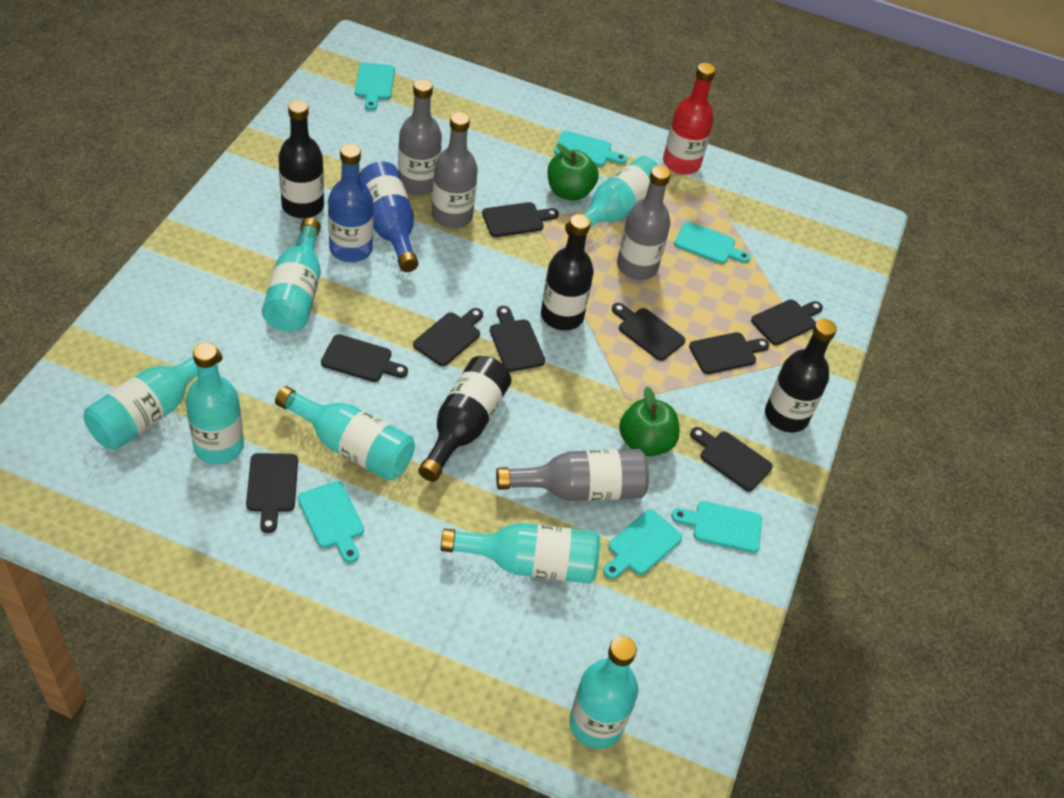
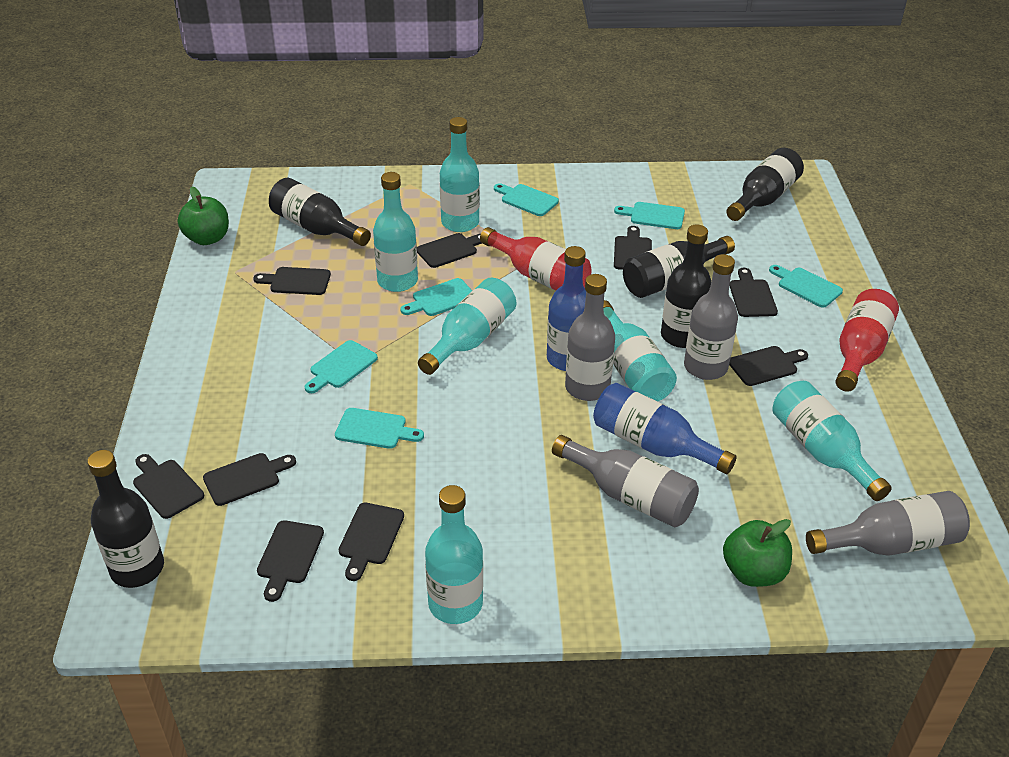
black bottle: 4 -> 5
red bottle: 1 -> 2
turquoise bottle: 7 -> 6

